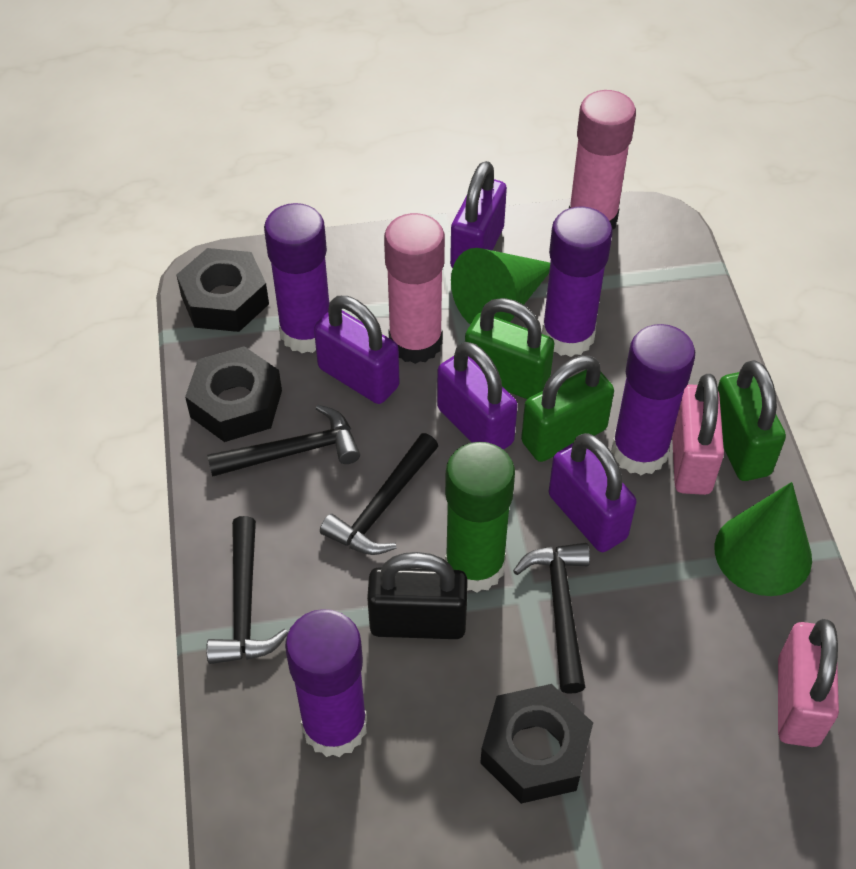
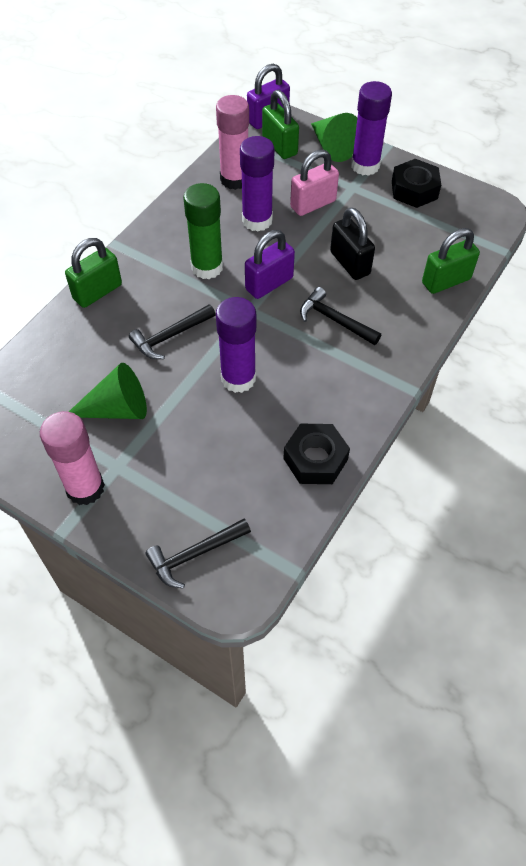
black hammer: 4 -> 3
black nut: 3 -> 2
pink padlock: 2 -> 1
purple glue stick: 4 -> 3
purple padlock: 4 -> 2

